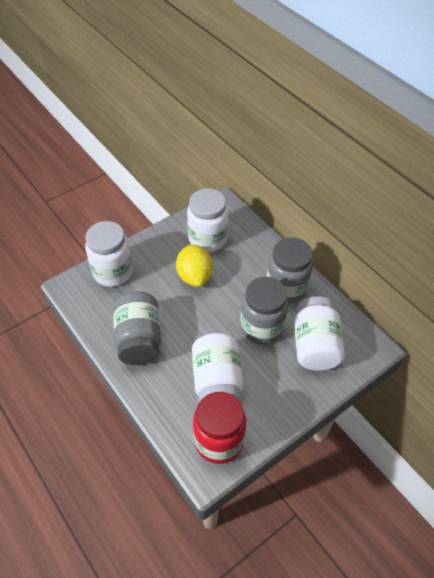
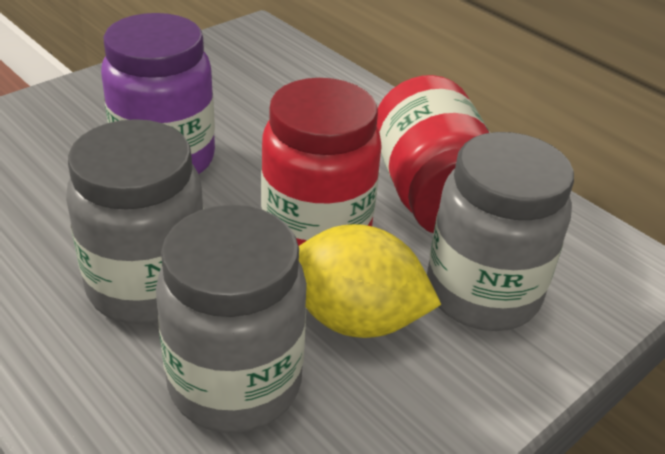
purple jar: 0 -> 1
red jar: 1 -> 2
white jar: 4 -> 0

